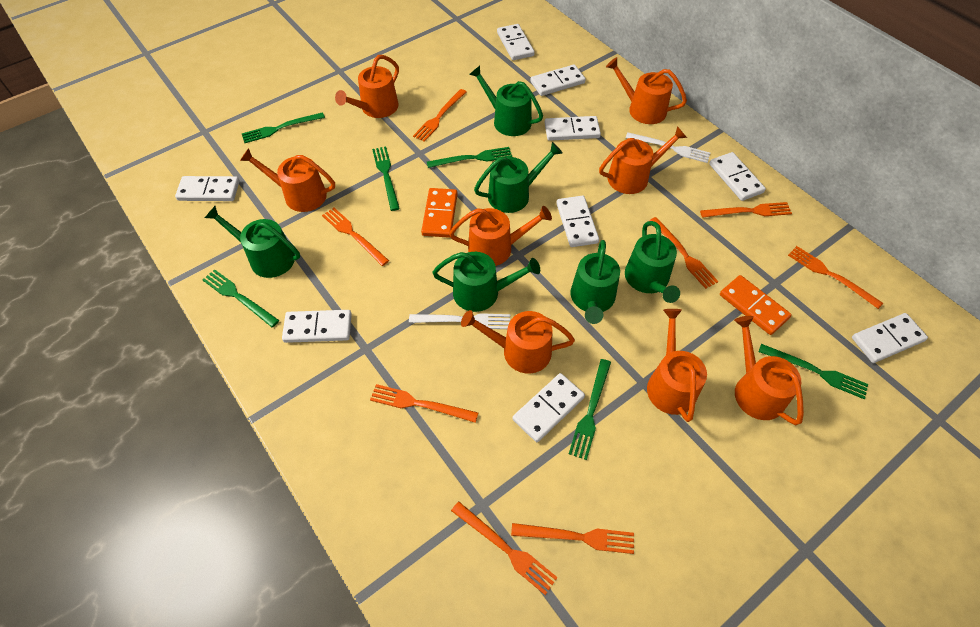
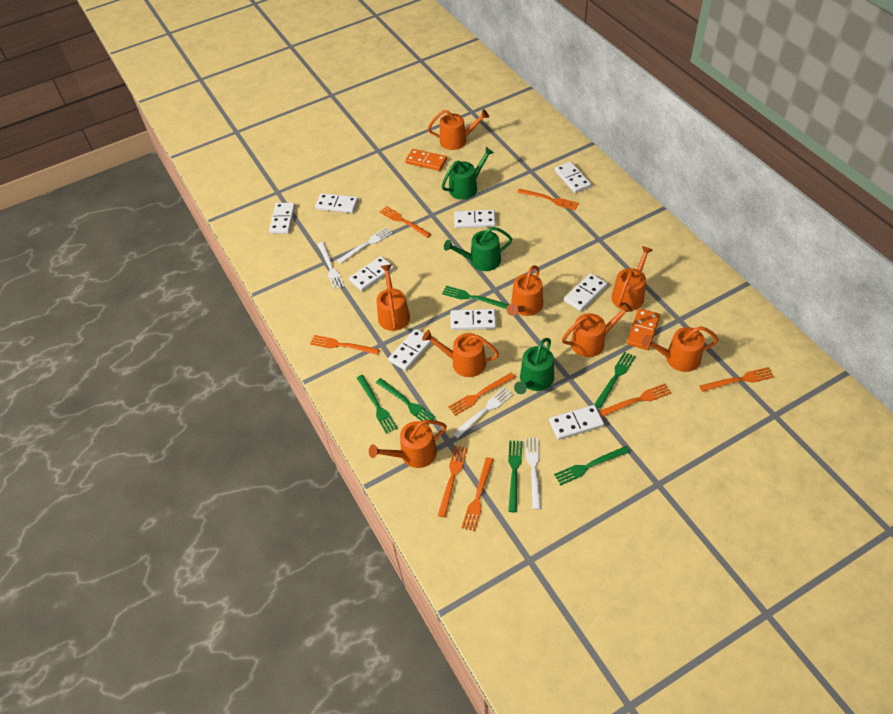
green watering can: 6 -> 3
white fork: 2 -> 4

